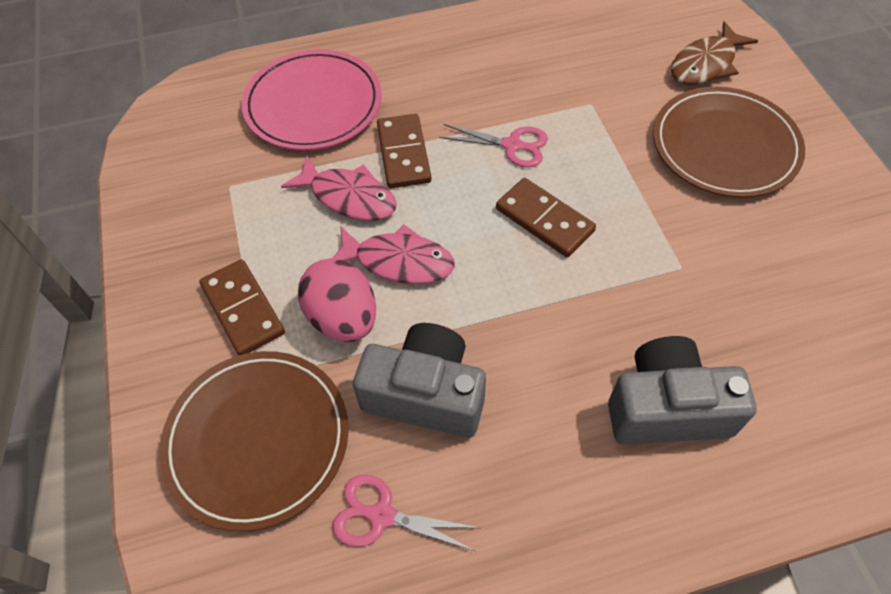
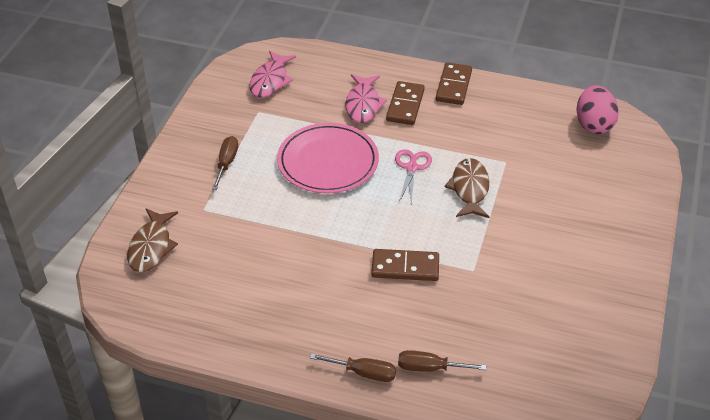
brown fish: 1 -> 2
brown plate: 2 -> 0
brown screwdriver: 0 -> 3
grey camera: 2 -> 0
pink scissors: 2 -> 1

